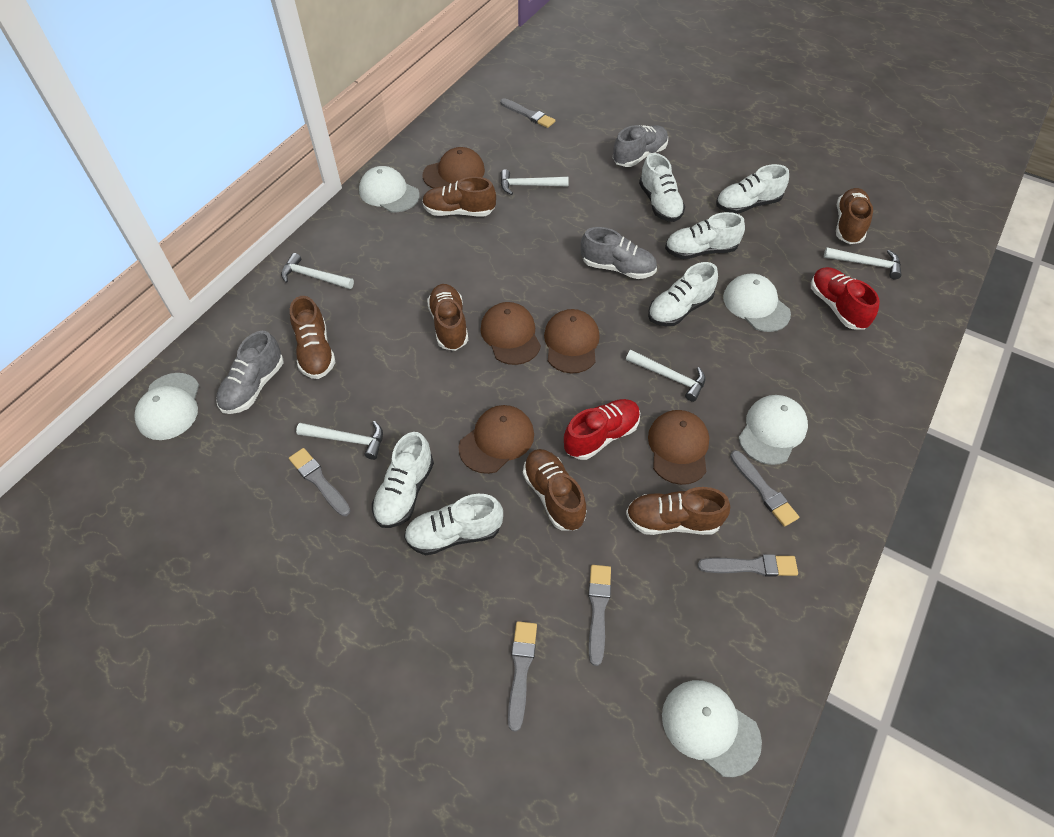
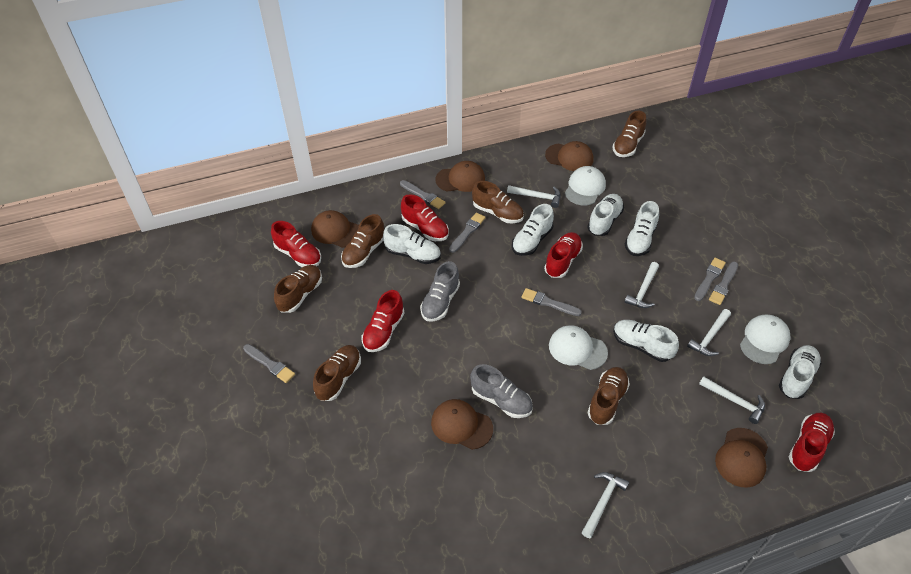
grey shoe: 3 -> 2
red shoe: 2 -> 5
white cap: 5 -> 3

